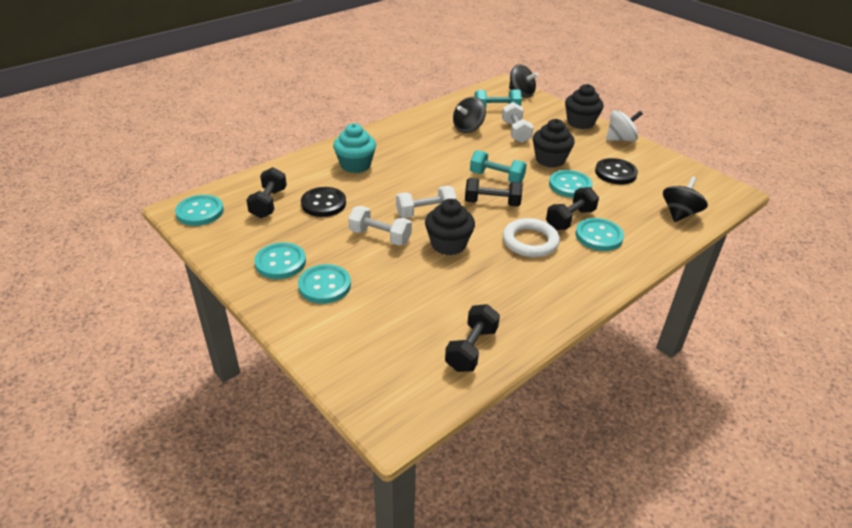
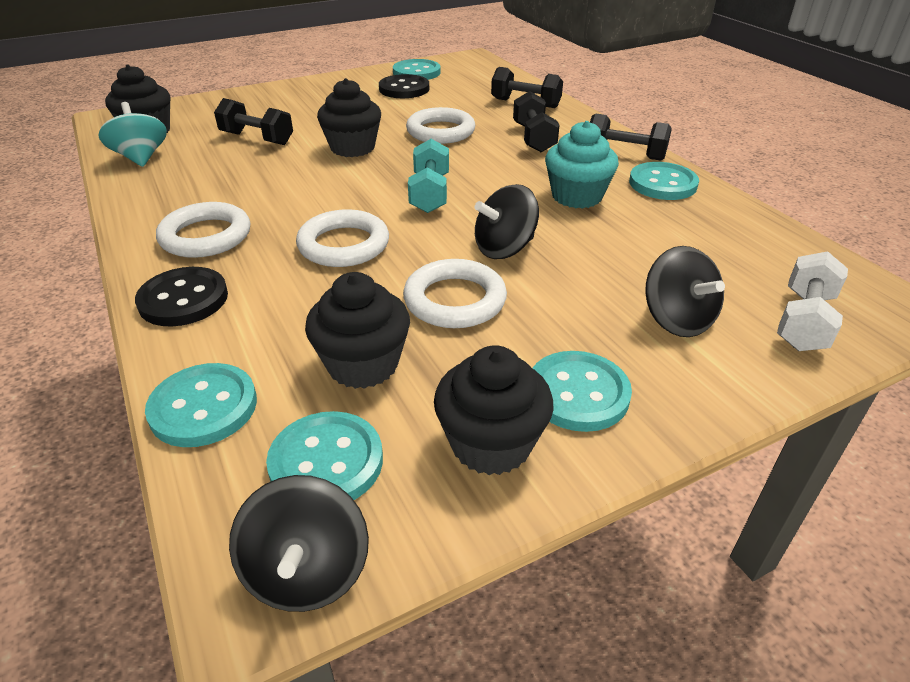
black cupcake: 3 -> 4
turquoise dumbbell: 2 -> 1
turquoise spinning top: 0 -> 1
white dumbbell: 3 -> 1
white ring: 1 -> 4
white spinning top: 1 -> 0

